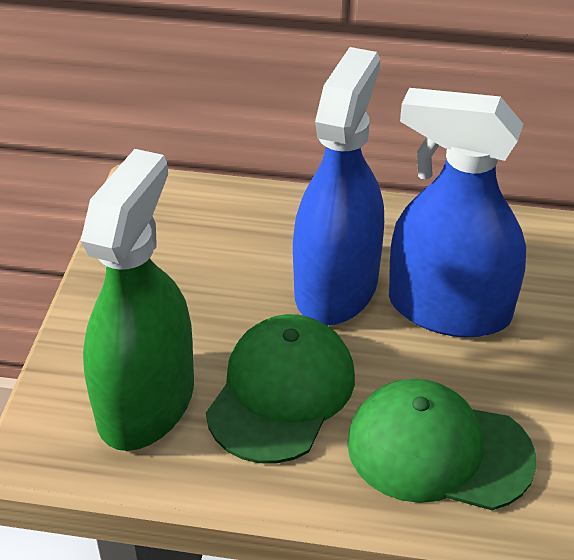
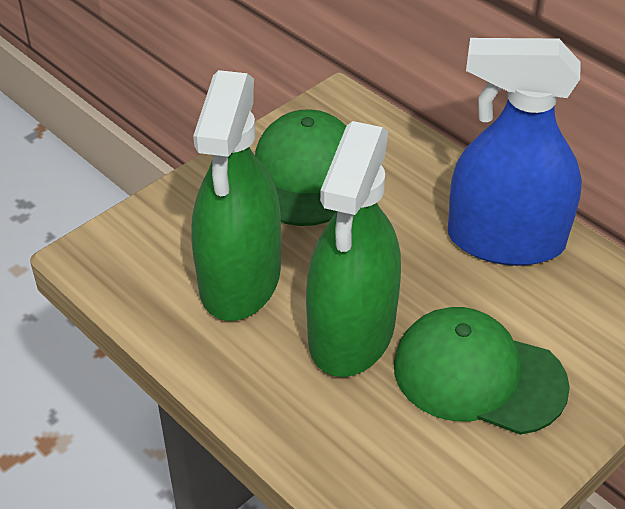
blue spray bottle: 2 -> 1
green spray bottle: 1 -> 2

